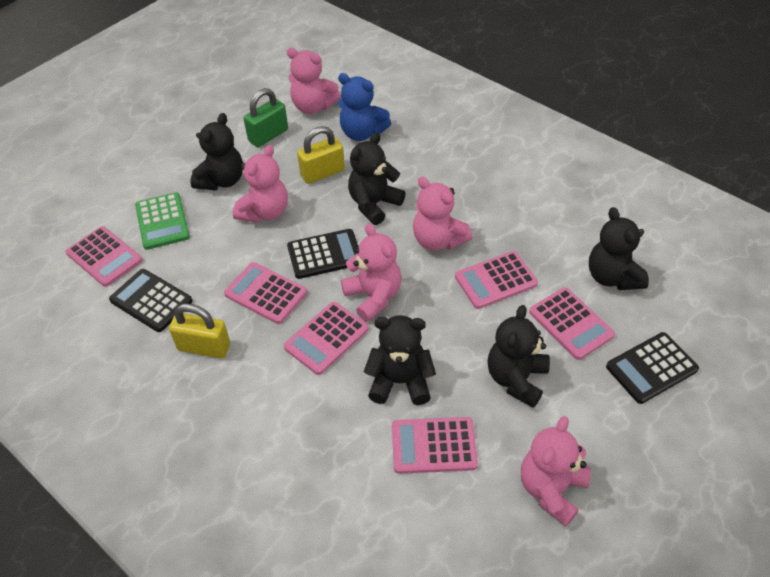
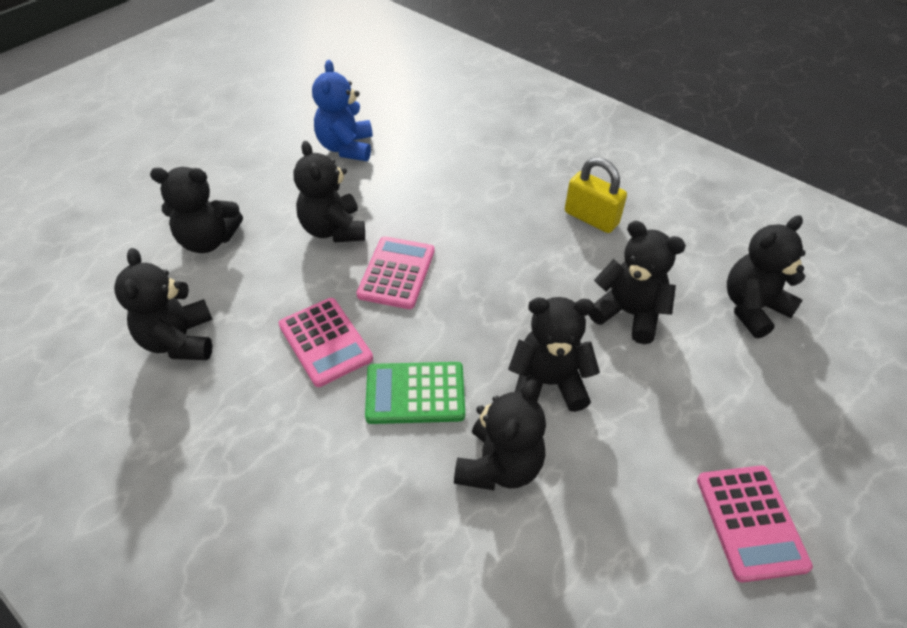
black calculator: 3 -> 0
black teddy bear: 5 -> 7
green padlock: 1 -> 0
pink calculator: 6 -> 3
pink teddy bear: 5 -> 0
yellow padlock: 2 -> 1

